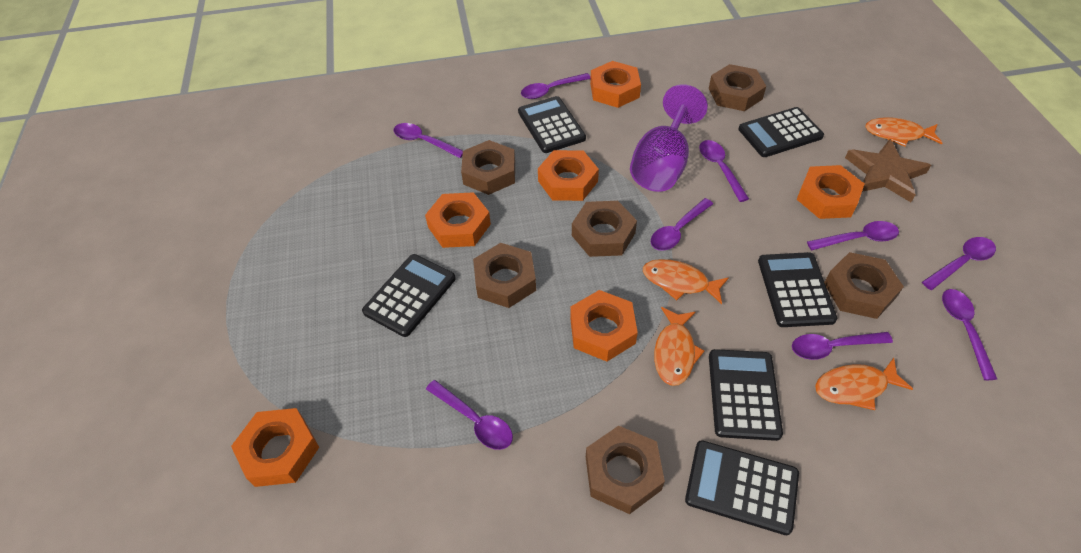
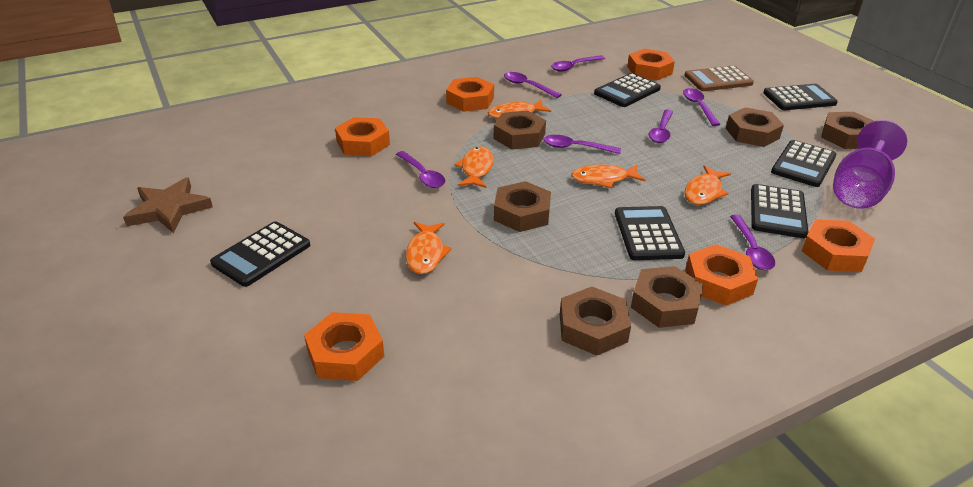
brown calculator: 0 -> 1
orange fish: 4 -> 5
purple spoon: 9 -> 7

